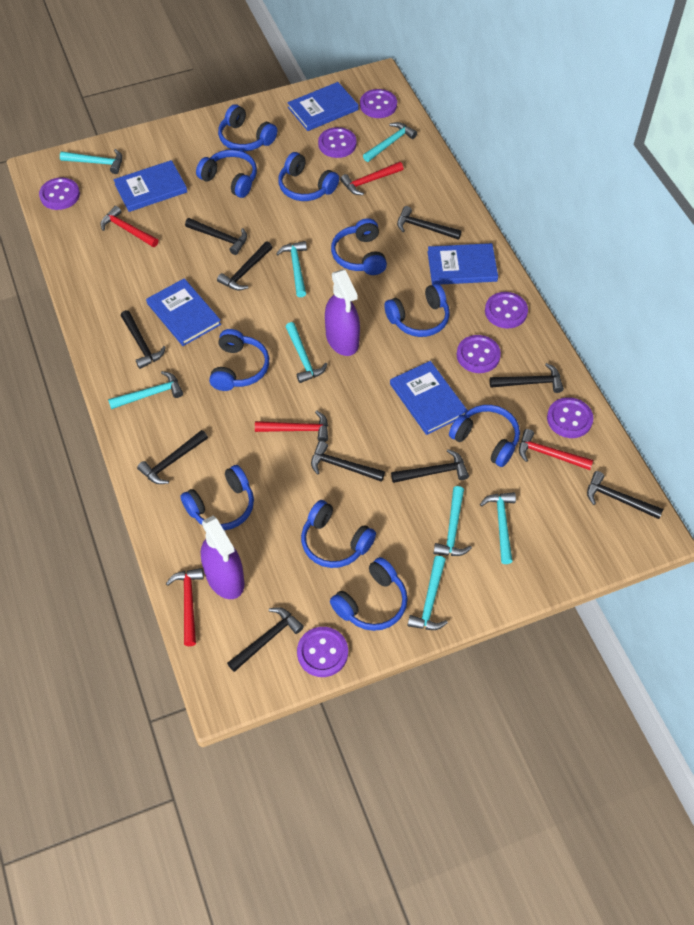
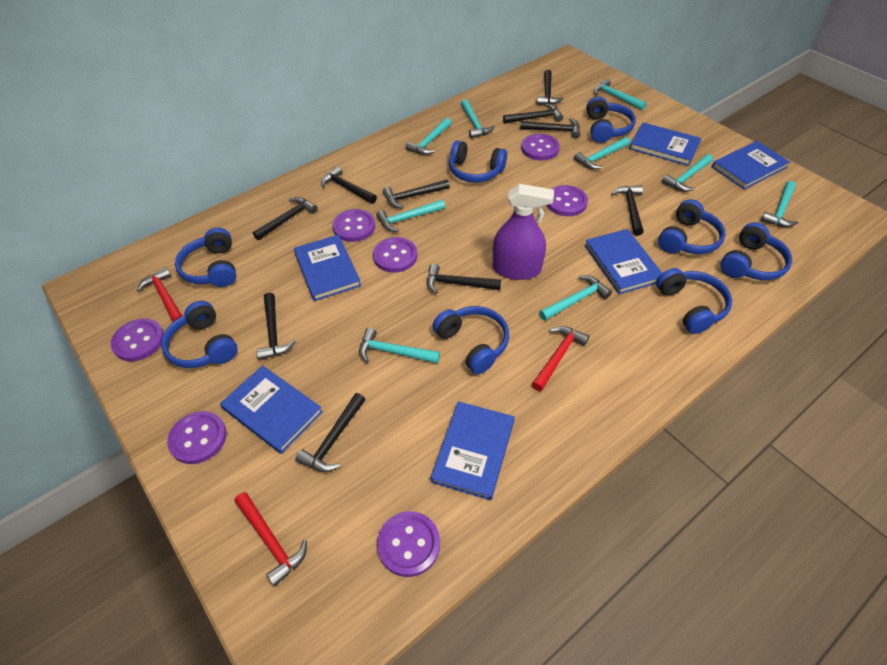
blue book: 5 -> 6
blue headphones: 10 -> 8
purple spray bottle: 2 -> 1
red hammer: 5 -> 3
turquoise hammer: 8 -> 9

